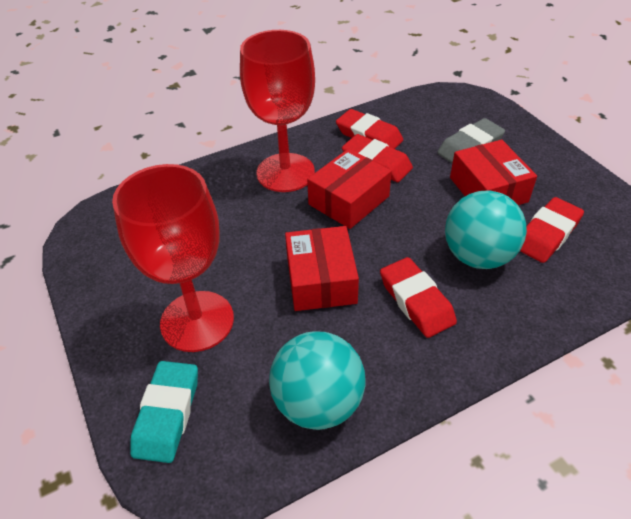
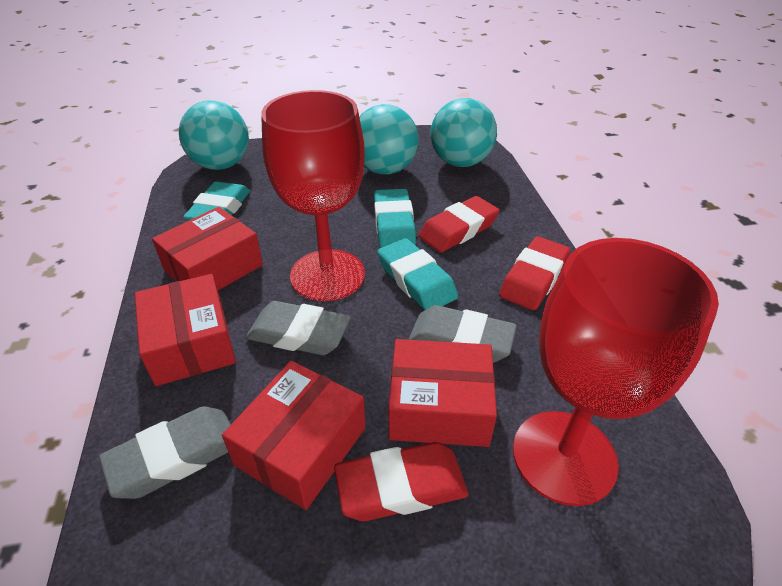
grey eraser: 1 -> 3
red box: 3 -> 4
red eraser: 4 -> 3
turquoise ball: 2 -> 3
turquoise eraser: 1 -> 3

